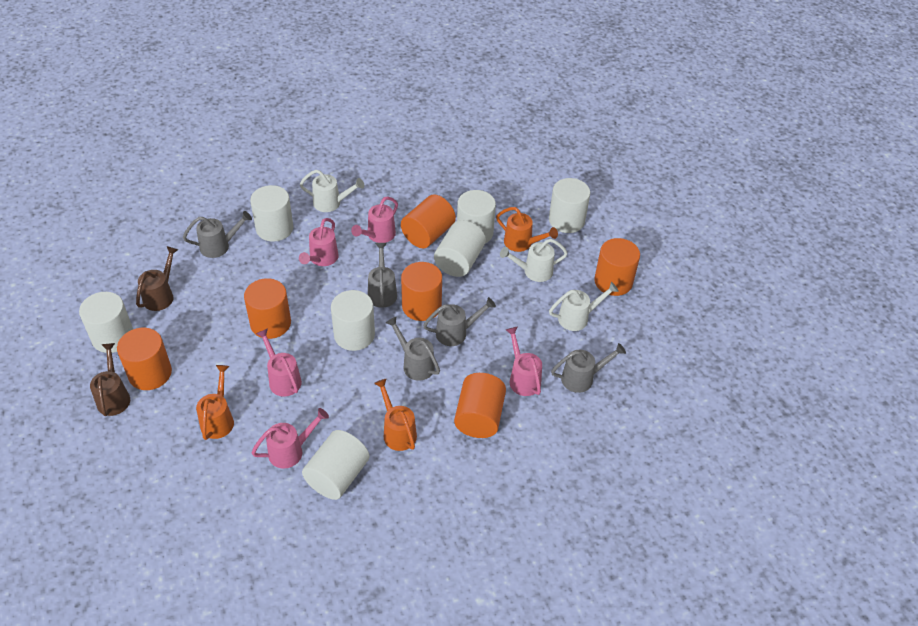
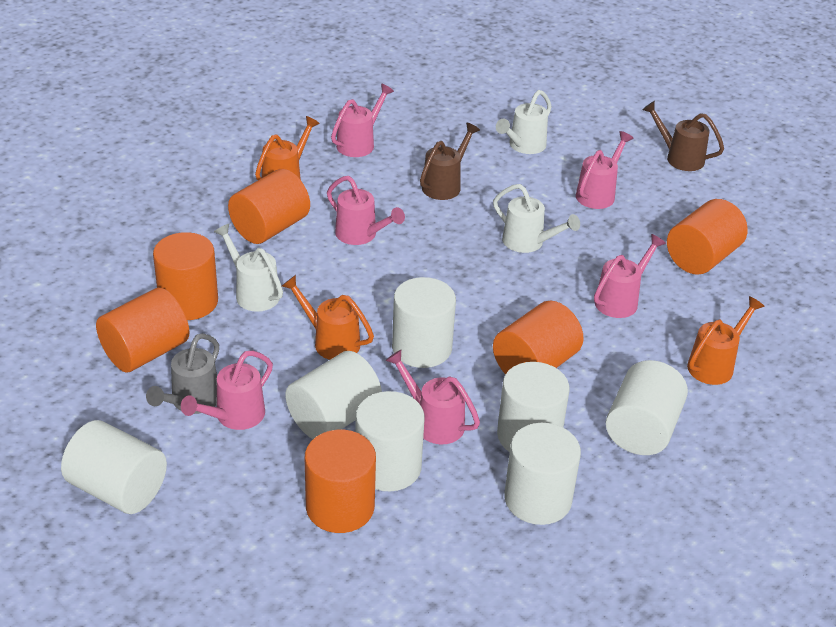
grey watering can: 5 -> 1
pink watering can: 5 -> 6

